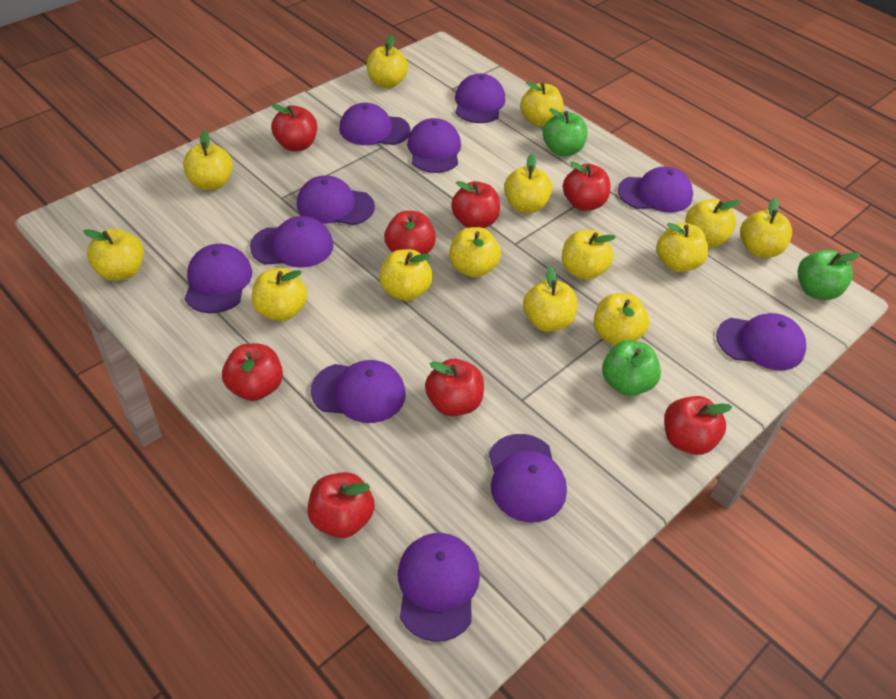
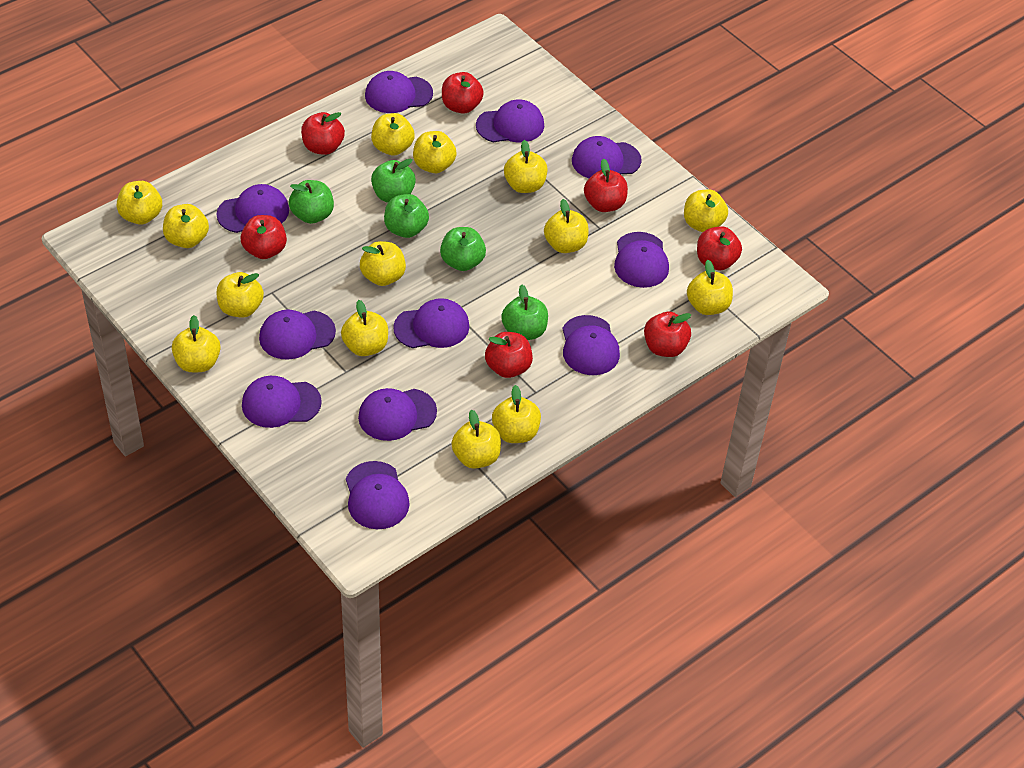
green apple: 3 -> 5
red apple: 8 -> 7

